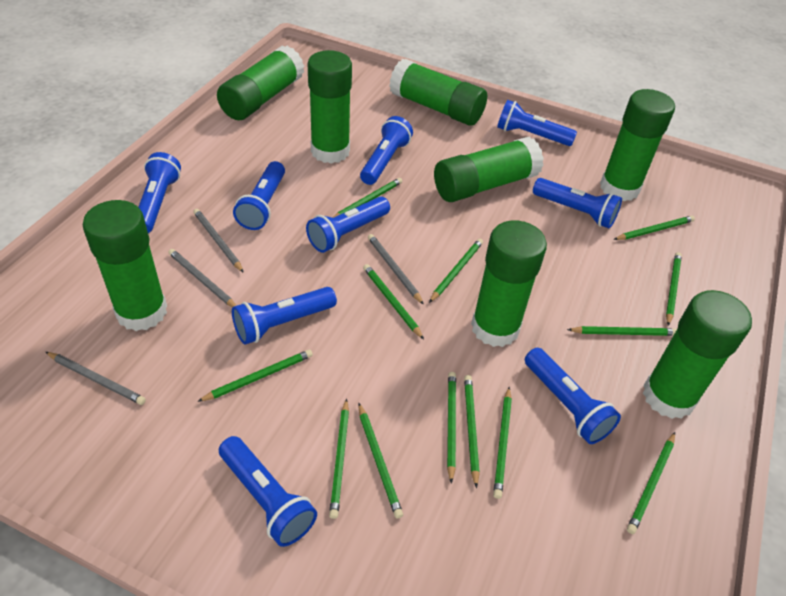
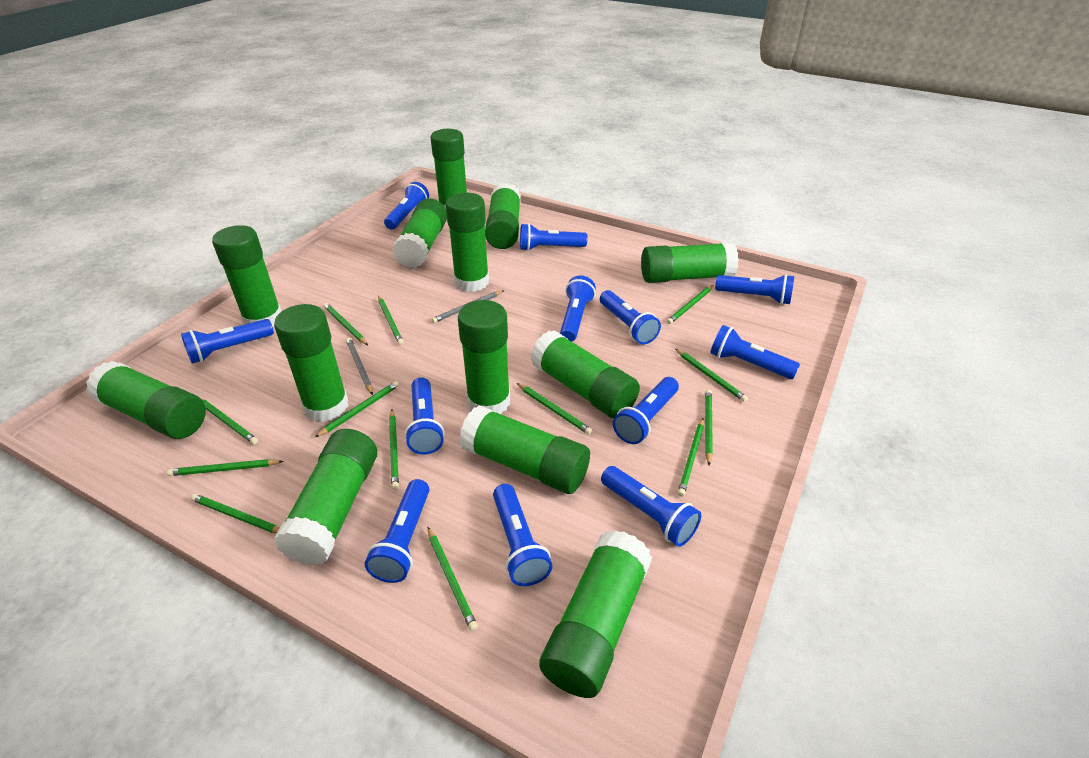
blue flashlight: 9 -> 12
green glue stick: 8 -> 13
grey pencil: 4 -> 2

